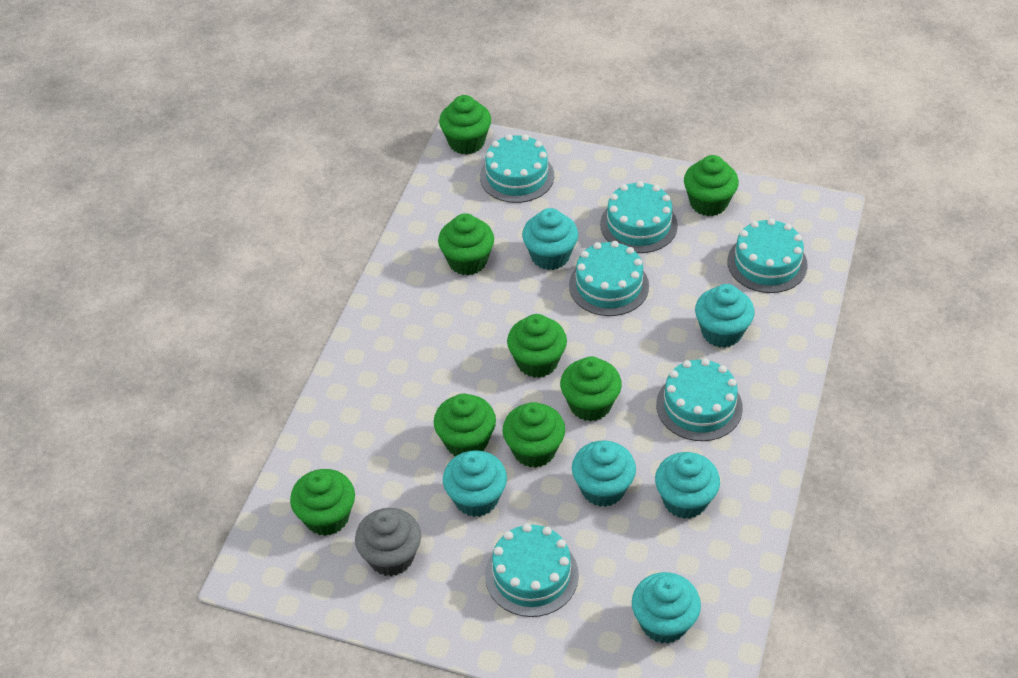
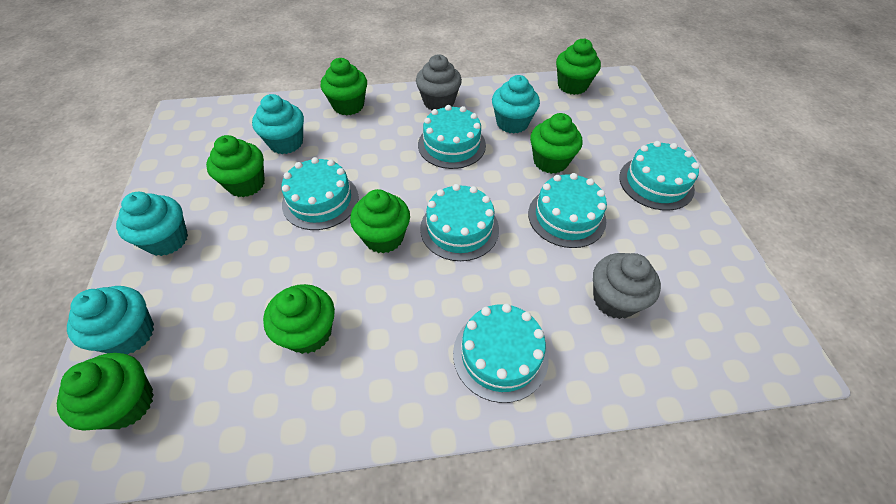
green cupcake: 8 -> 7
grey cupcake: 1 -> 2
turquoise cupcake: 6 -> 4

